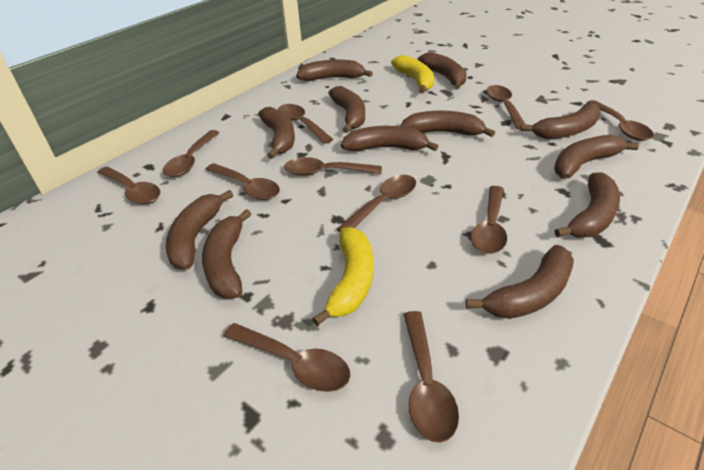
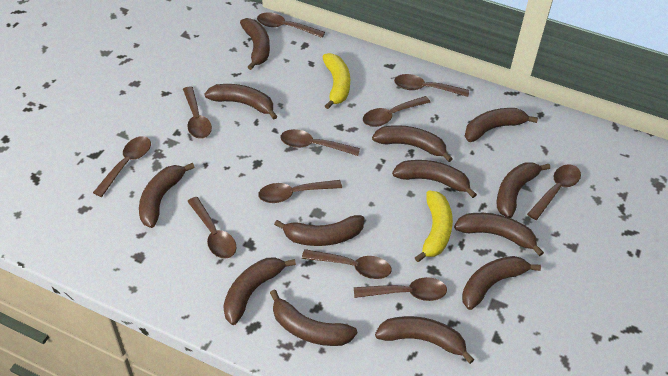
brown banana: 12 -> 13

